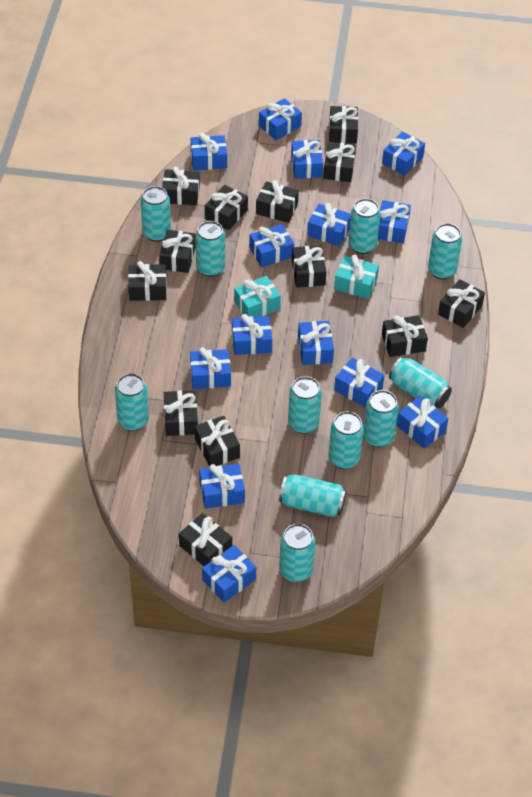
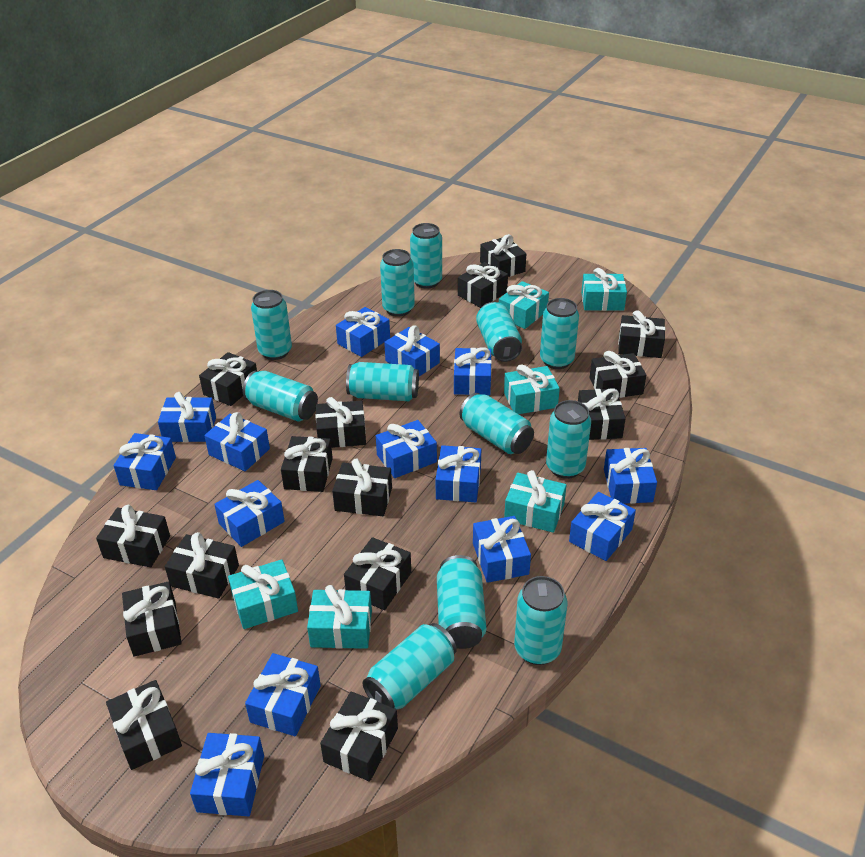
black gift: 13 -> 15
turquoise can: 11 -> 12
turquoise gift: 2 -> 6

